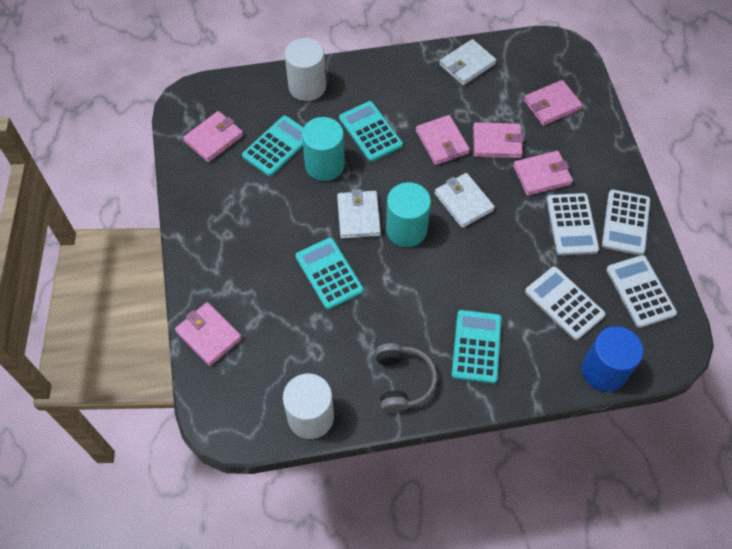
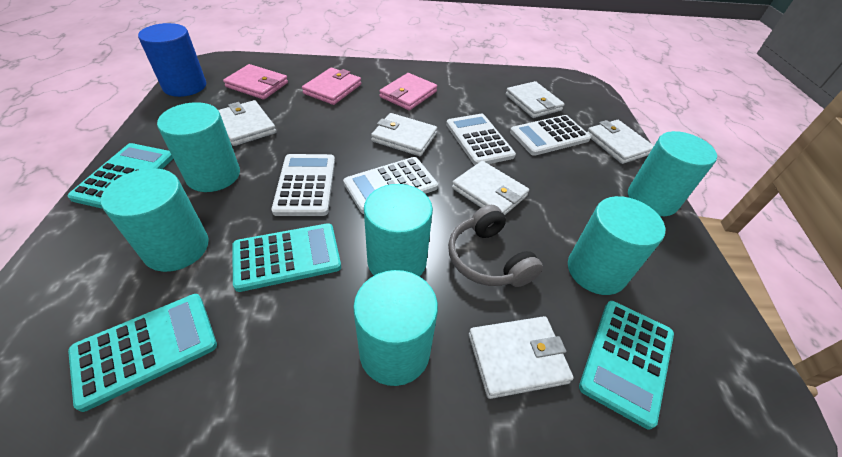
pink wallet: 6 -> 3
turquoise cylinder: 2 -> 6
white cylinder: 2 -> 0
white wallet: 3 -> 6

